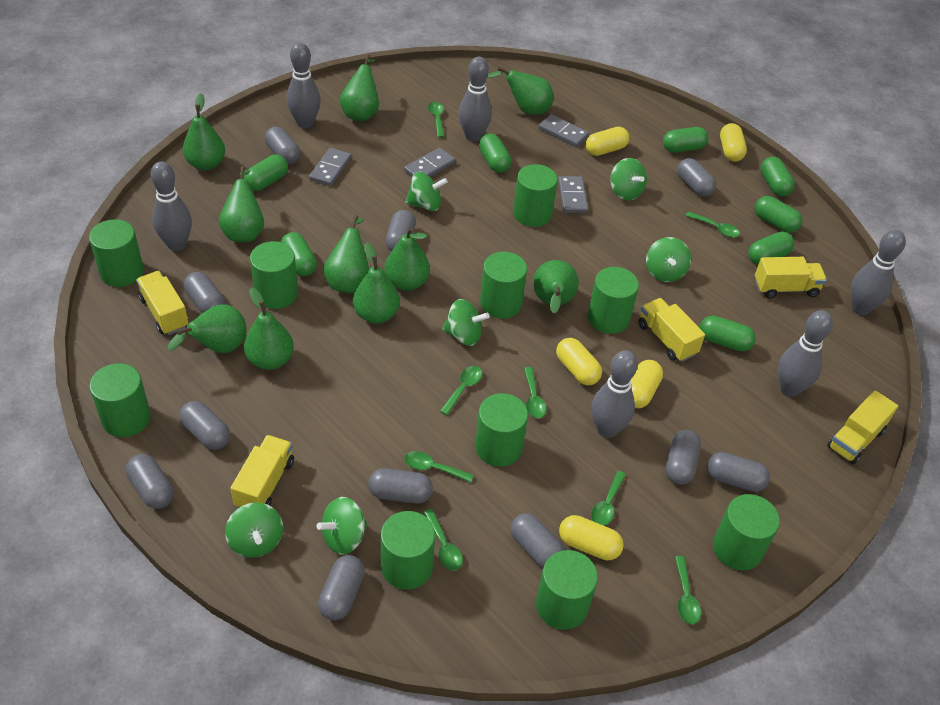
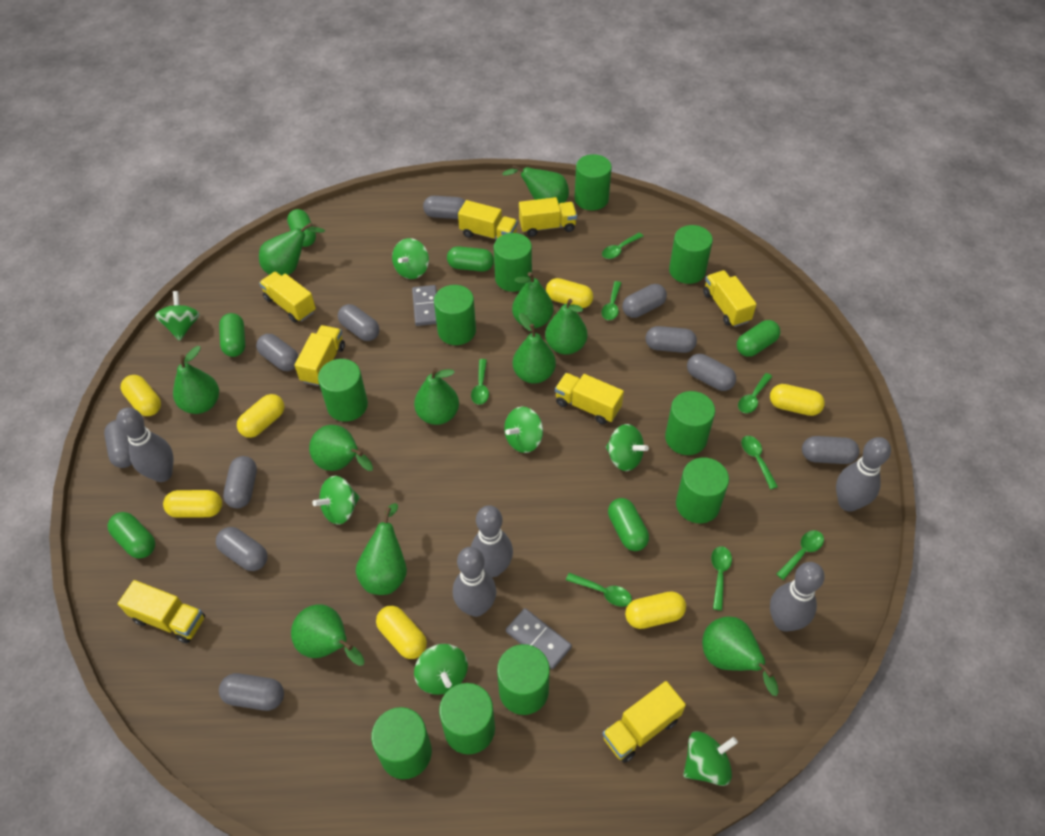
green capsule: 8 -> 6
green pear: 10 -> 11
green spinning top: 6 -> 7
grey bowling pin: 6 -> 5
grey domino: 4 -> 2
yellow capsule: 5 -> 7
yellow truck: 5 -> 8

